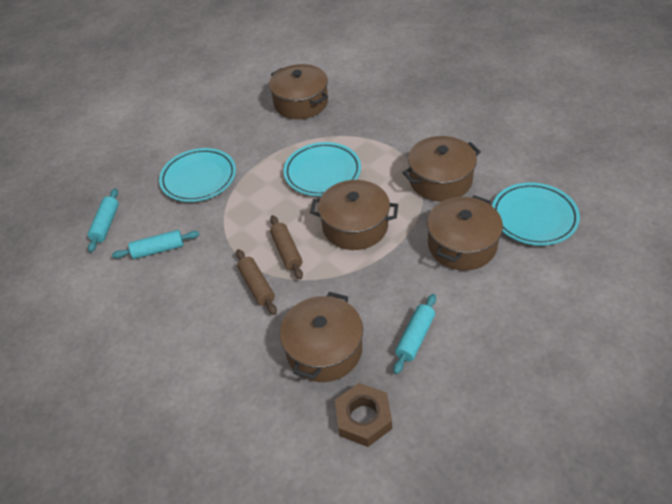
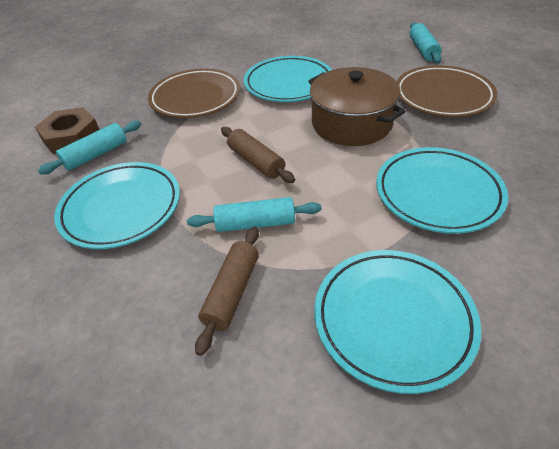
brown plate: 0 -> 2
brown pot: 5 -> 1
turquoise plate: 3 -> 4

